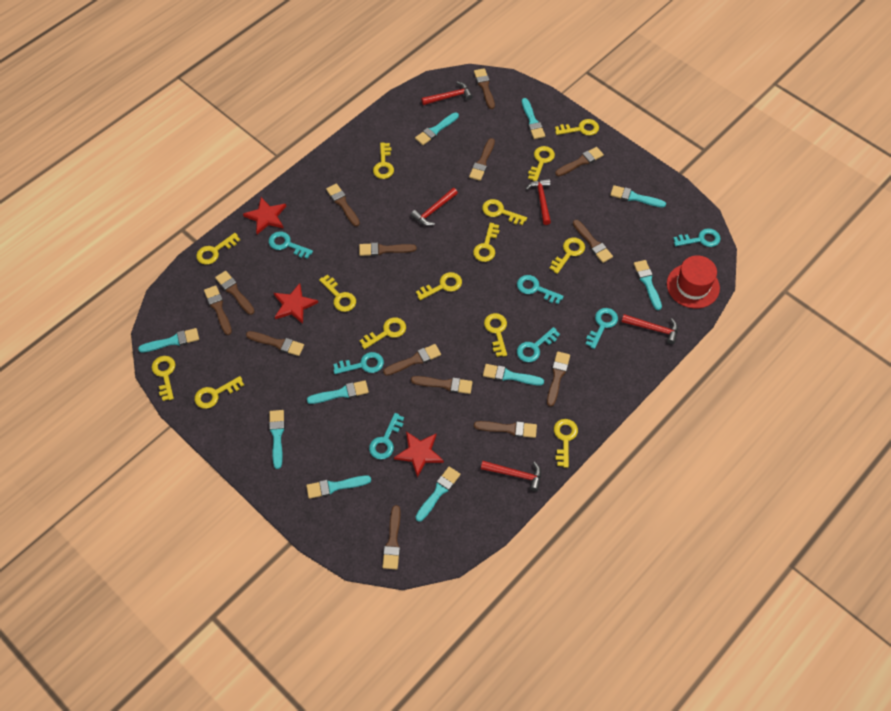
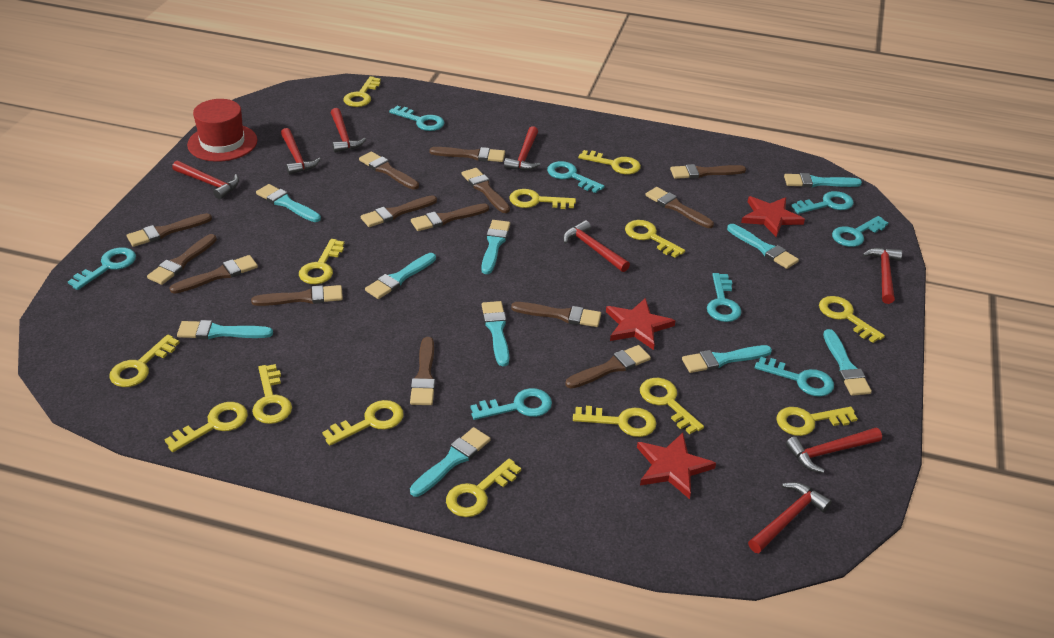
red hammer: 5 -> 8
turquoise key: 7 -> 8

